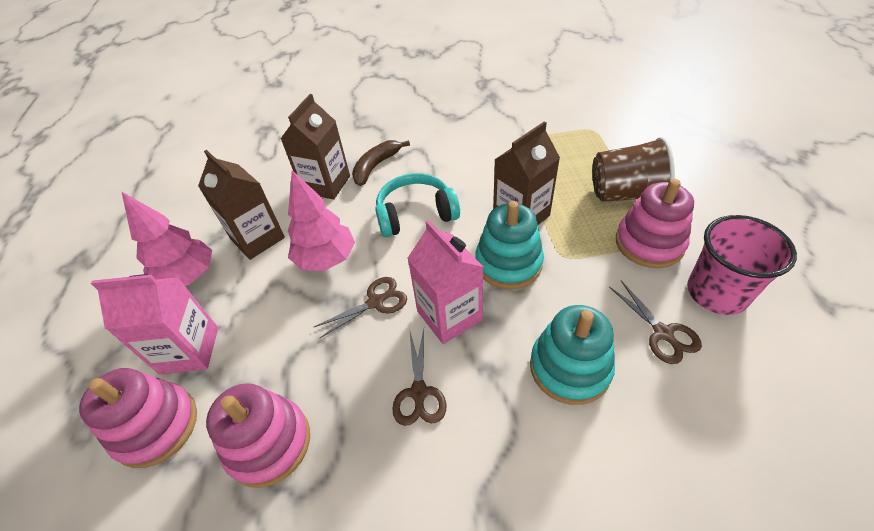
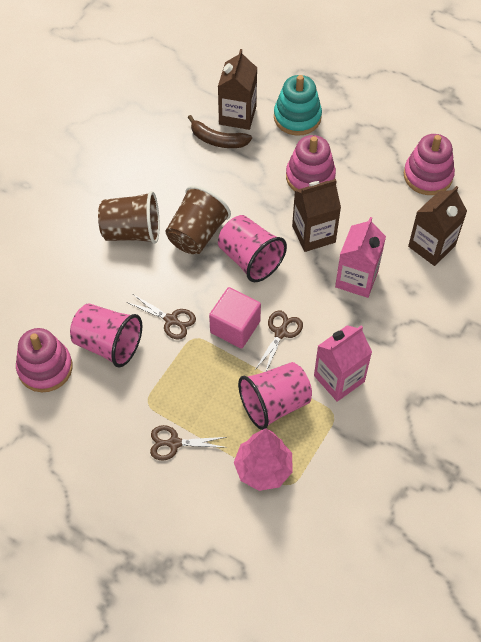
brown cup: 1 -> 2
pink cube: 0 -> 1
pink cup: 1 -> 3
pink tree: 2 -> 1
turquoise headphones: 1 -> 0
turquoise stacking toy: 2 -> 1

